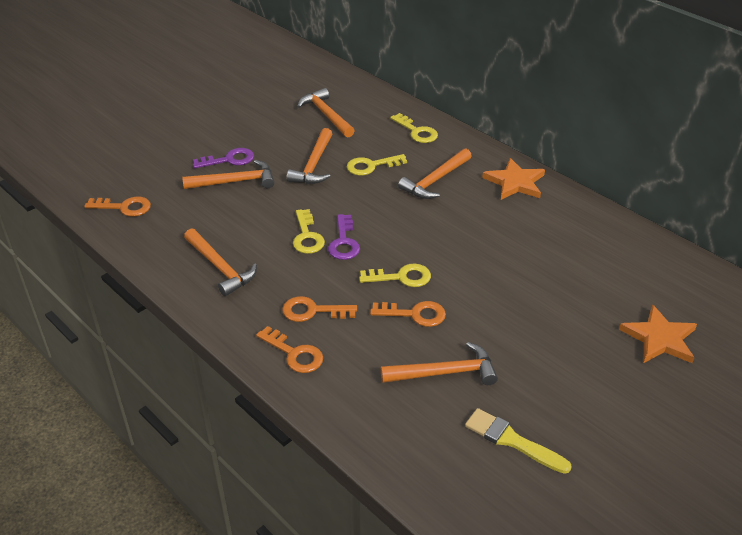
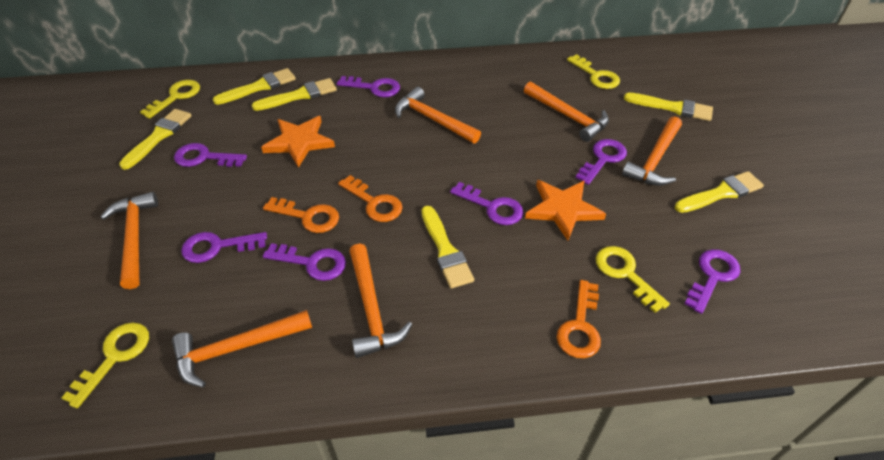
orange key: 4 -> 3
purple key: 2 -> 7
yellow brush: 1 -> 6

